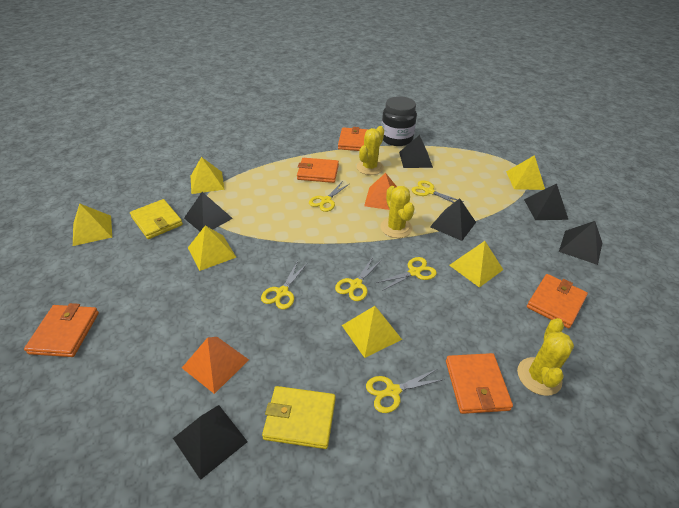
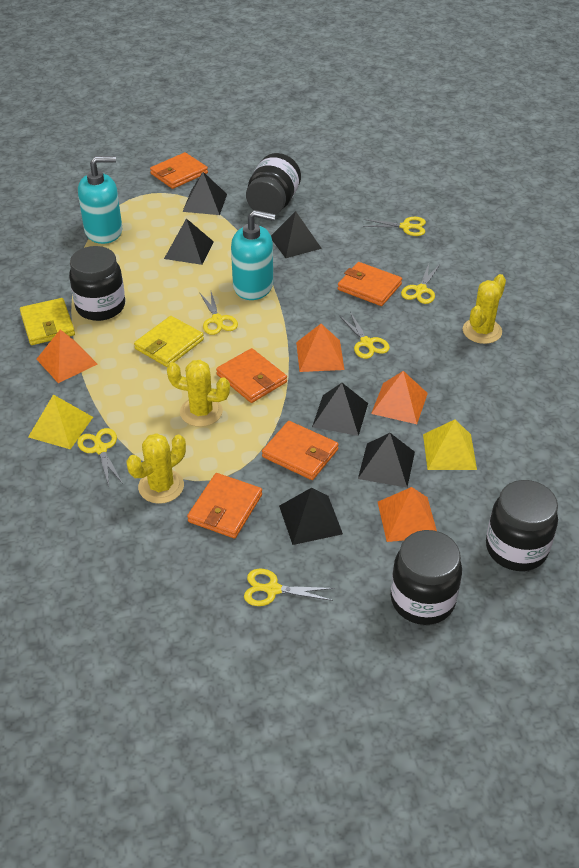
black jar: 1 -> 4
orange pyramid: 2 -> 4
turquoise soap dispenser: 0 -> 2
yellow pyramid: 6 -> 2

